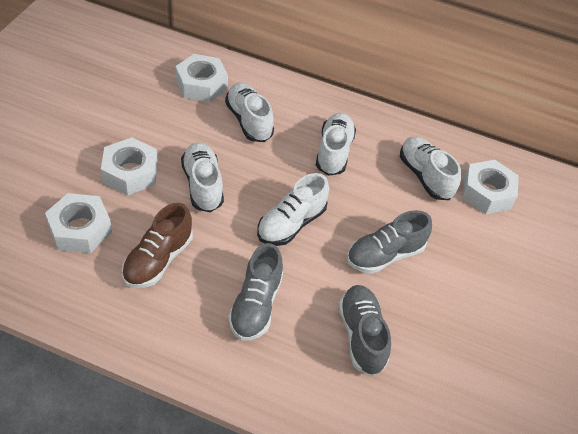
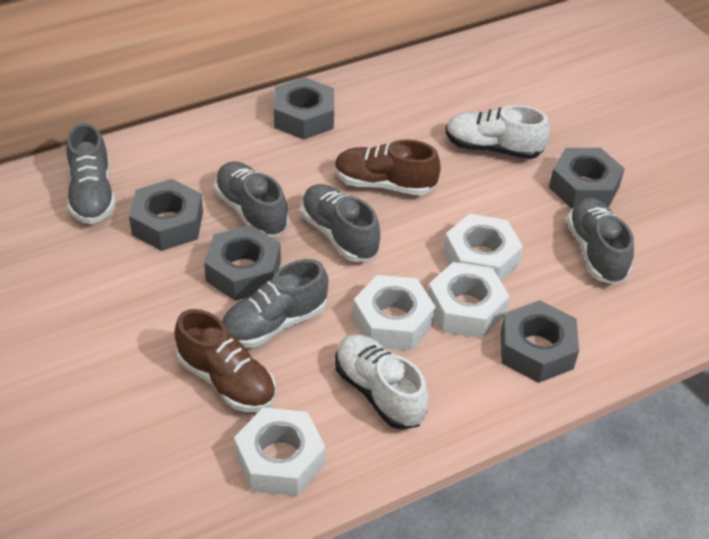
brown shoe: 1 -> 2
grey nut: 0 -> 5
grey shoe: 3 -> 5
white shoe: 5 -> 2

